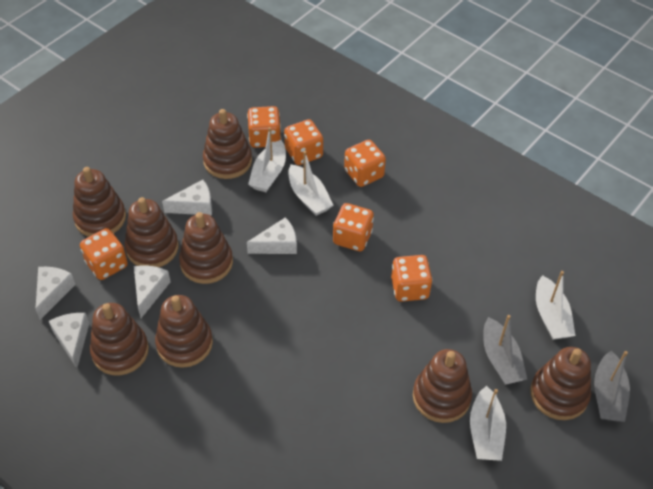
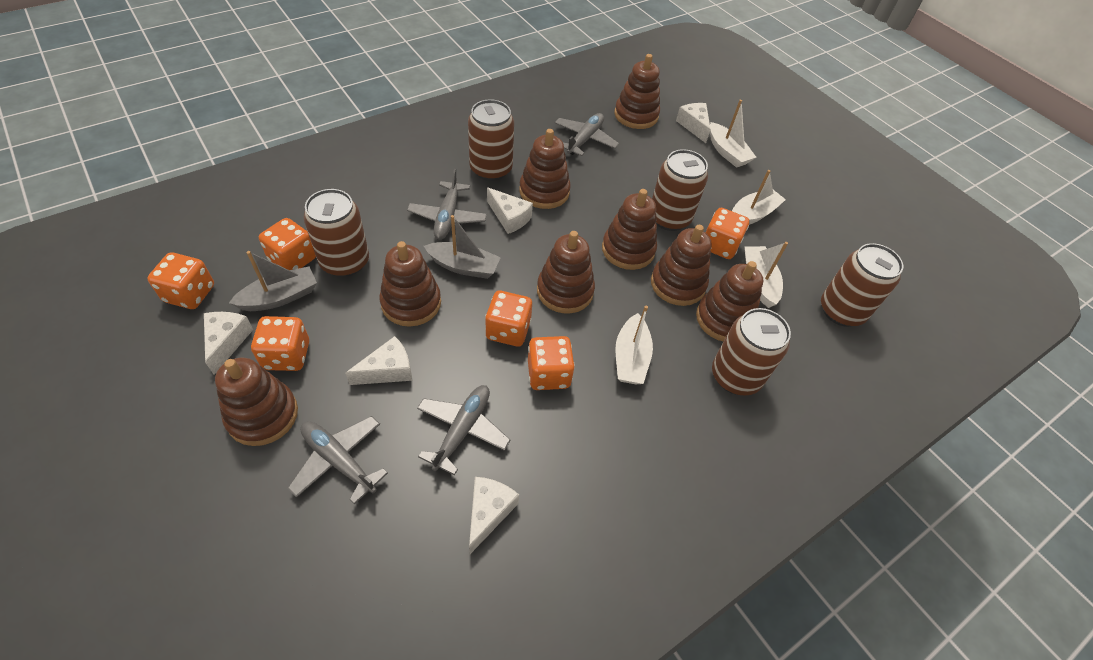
brown can: 0 -> 5
grey plane: 0 -> 4

